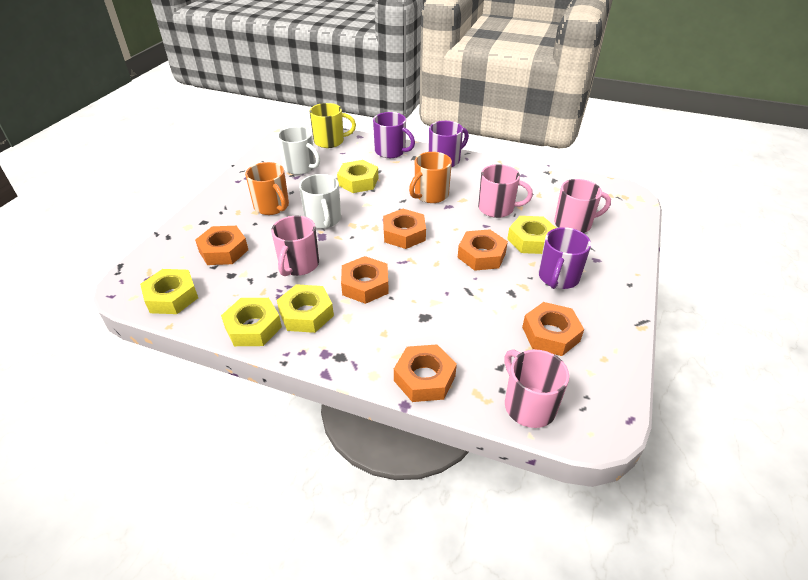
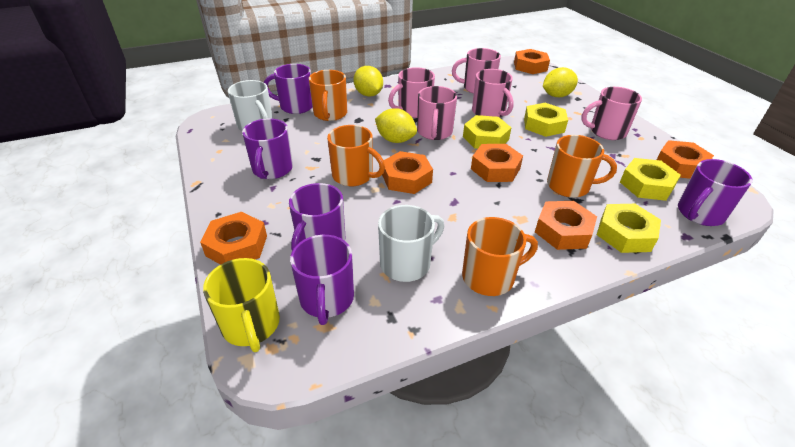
orange mug: 2 -> 4
pink mug: 4 -> 5
purple mug: 3 -> 5
yellow lemon: 0 -> 3
yellow nut: 5 -> 4

